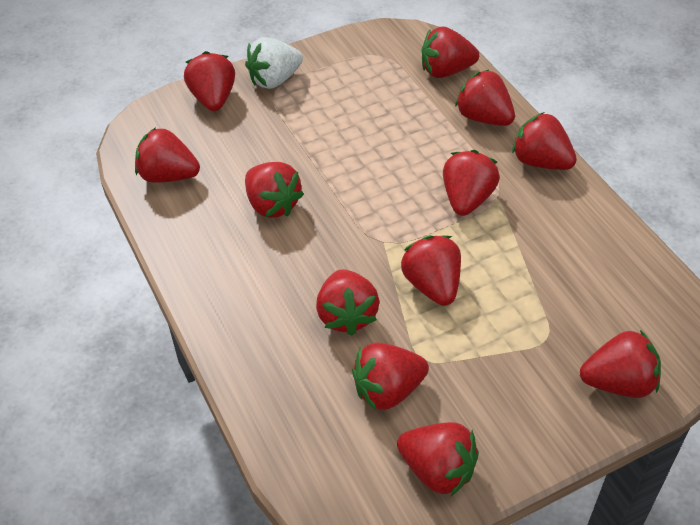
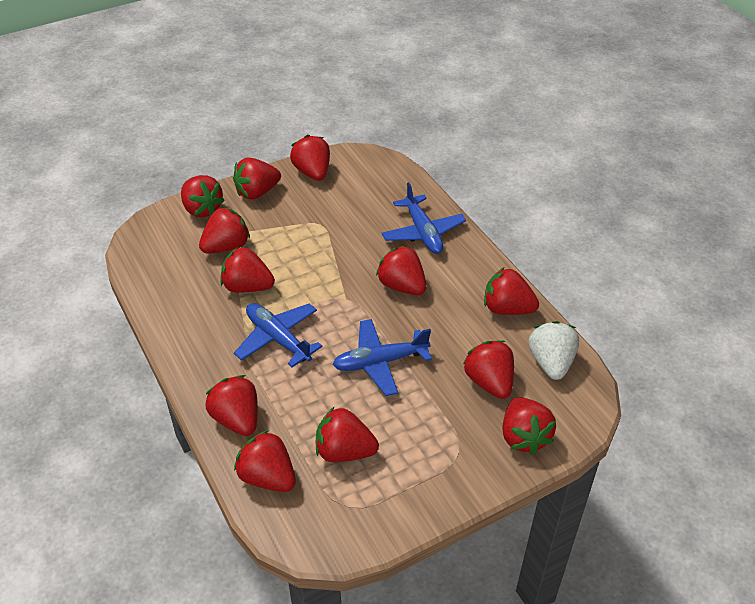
blue plane: 0 -> 3

